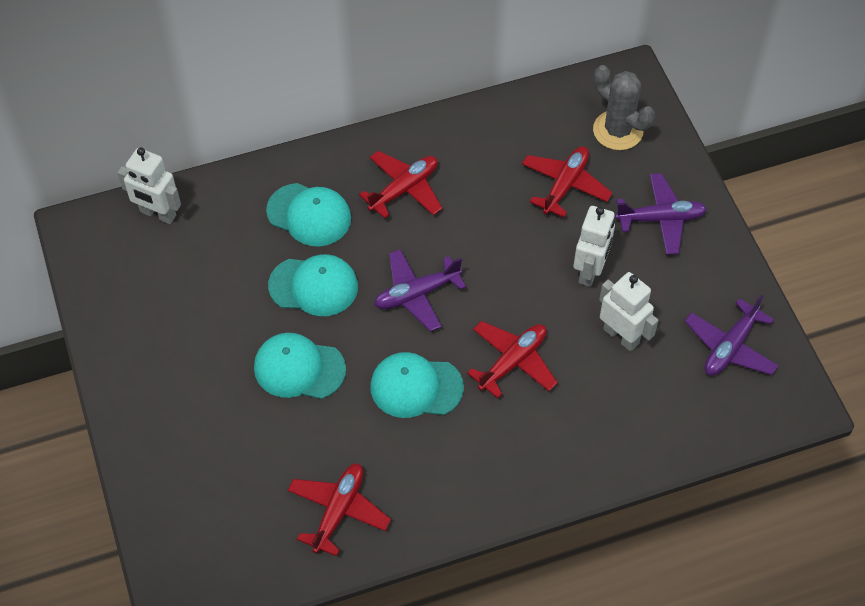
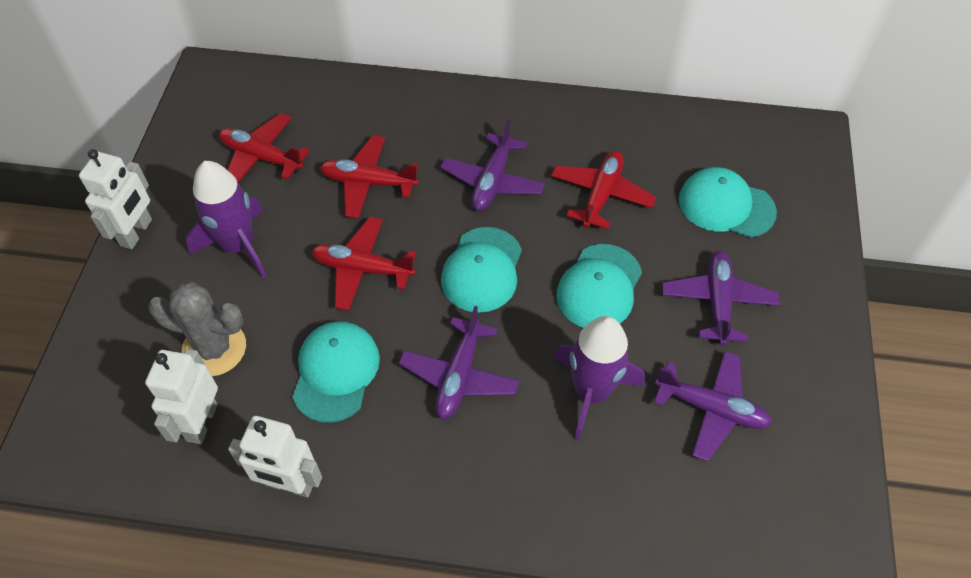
purple plane: 3 -> 4
purple rocket: 0 -> 2

